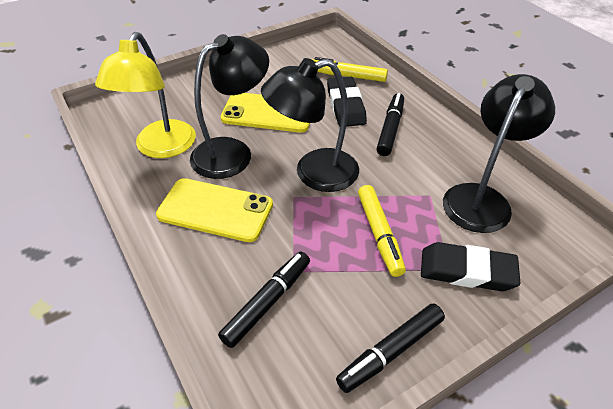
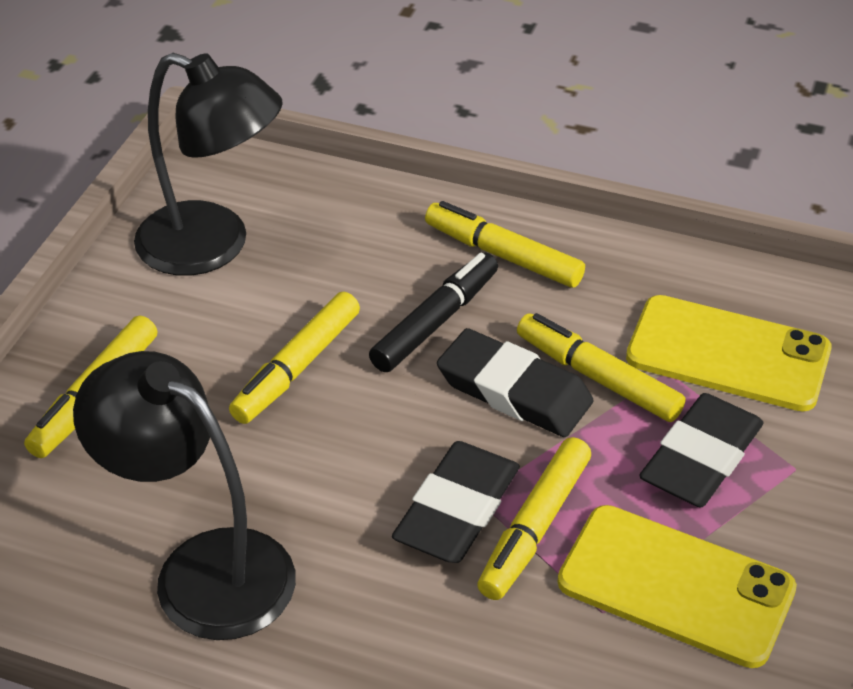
black eraser: 2 -> 3
black lamp: 3 -> 2
black marker: 3 -> 1
yellow lamp: 1 -> 0
yellow marker: 2 -> 5

